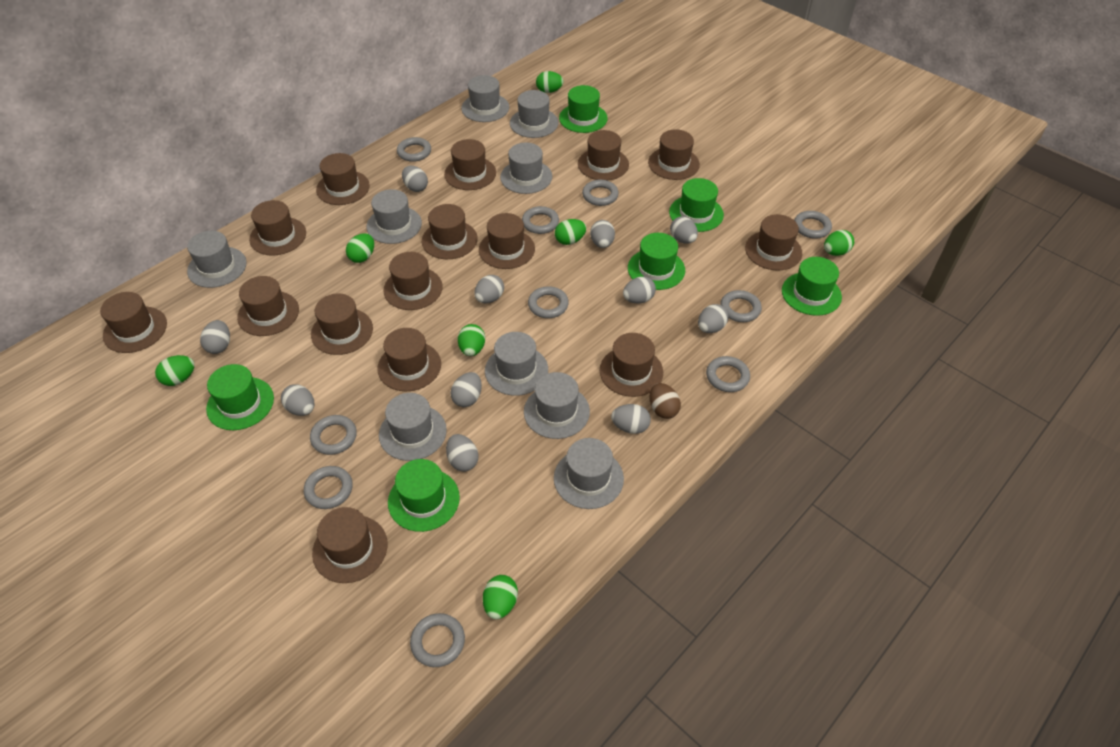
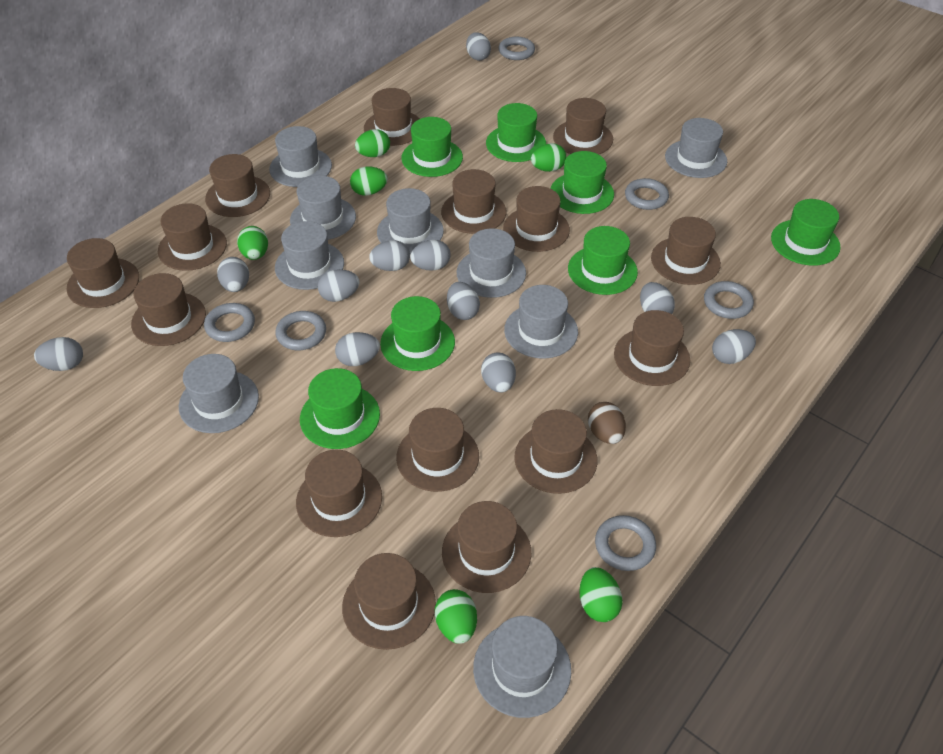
green egg: 7 -> 6
green hat: 6 -> 7
grey ring: 10 -> 6

